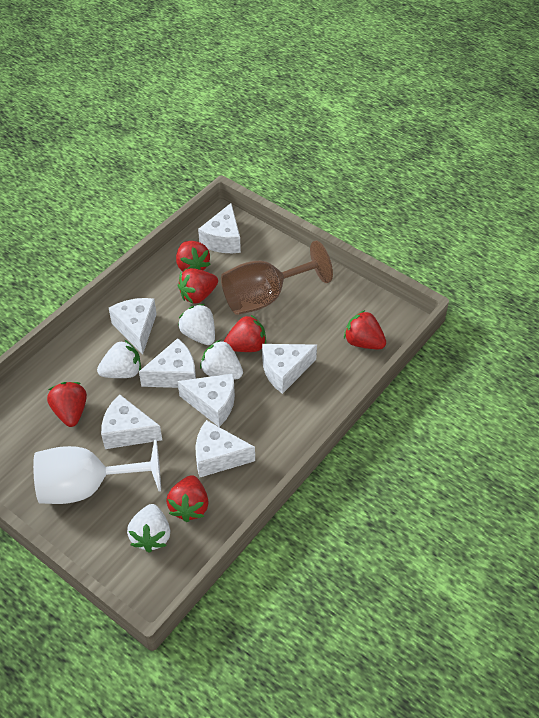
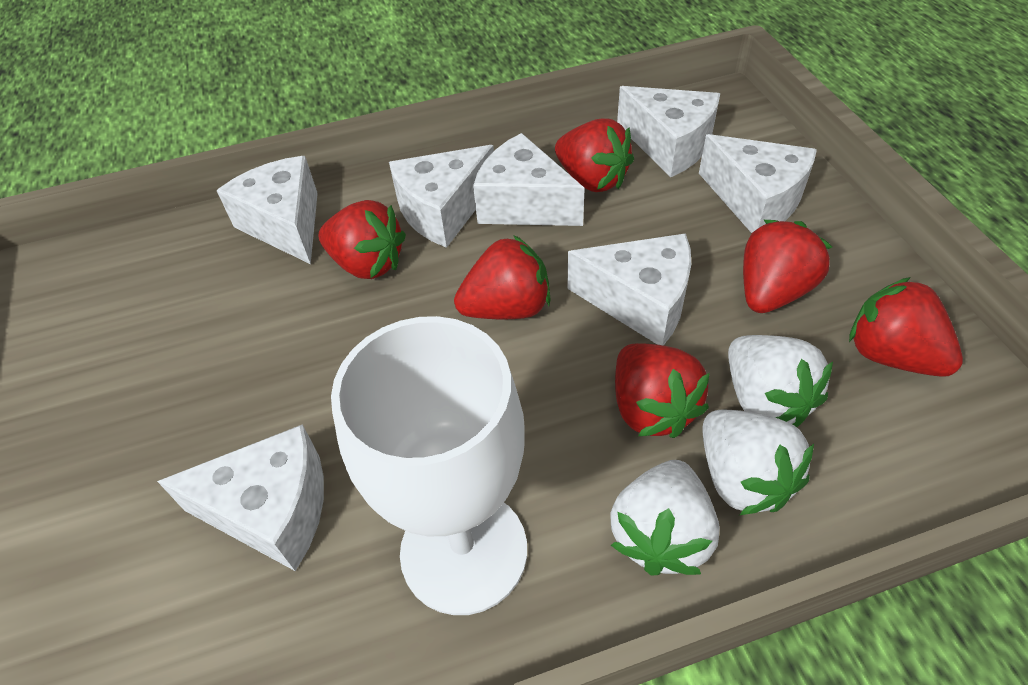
brown goblet: 1 -> 0
white strawberry: 4 -> 3

